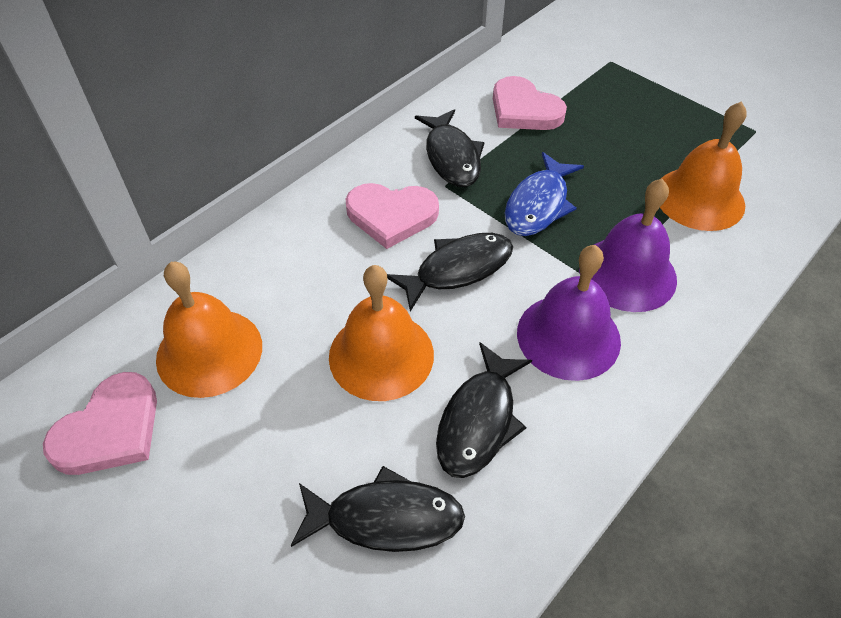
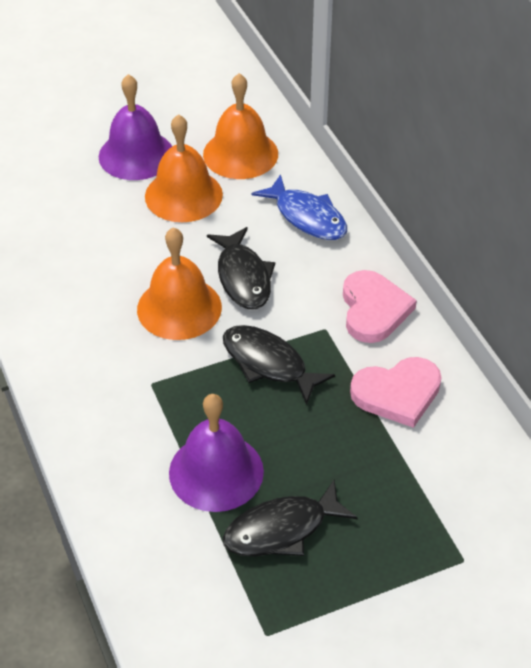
black fish: 4 -> 3
pink heart: 3 -> 2

